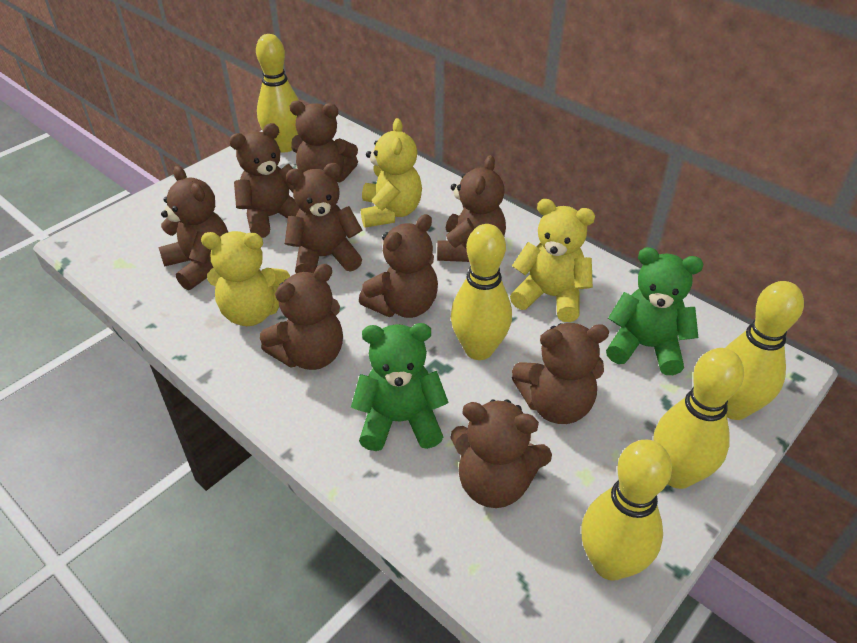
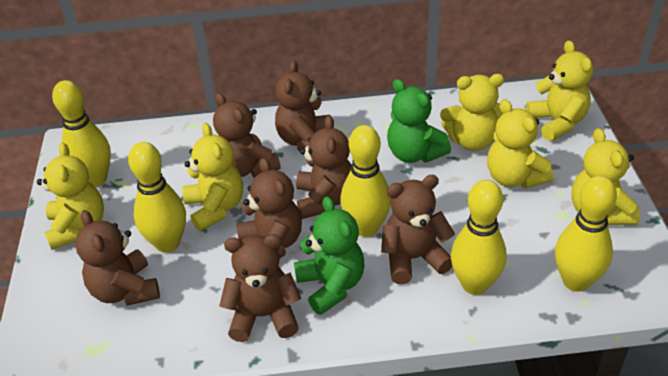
brown teddy bear: 9 -> 7
yellow teddy bear: 3 -> 6

